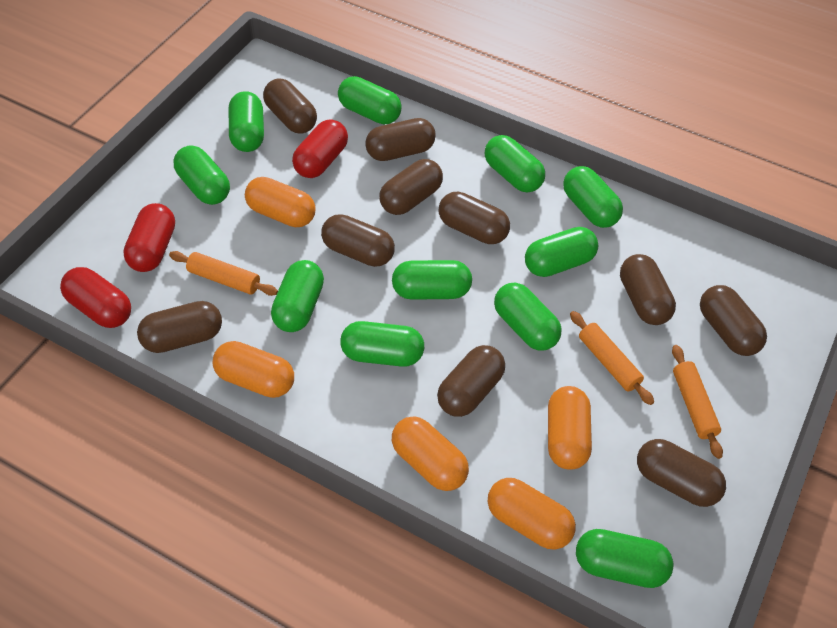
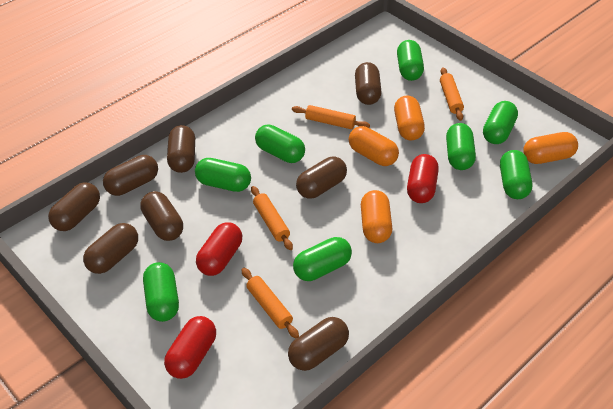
brown capsule: 10 -> 8
green capsule: 11 -> 8
orange capsule: 5 -> 4
orange rolling pin: 3 -> 4

